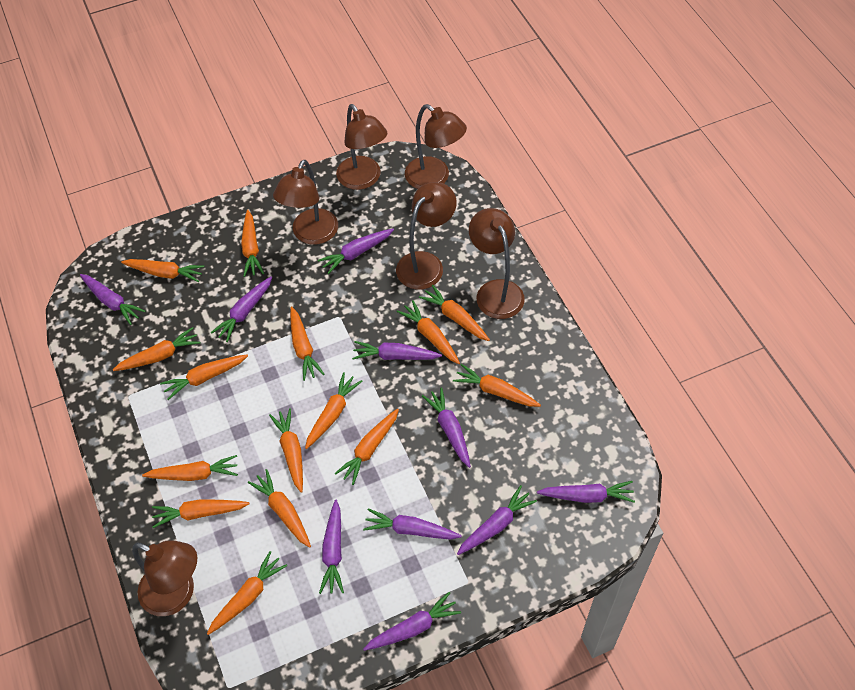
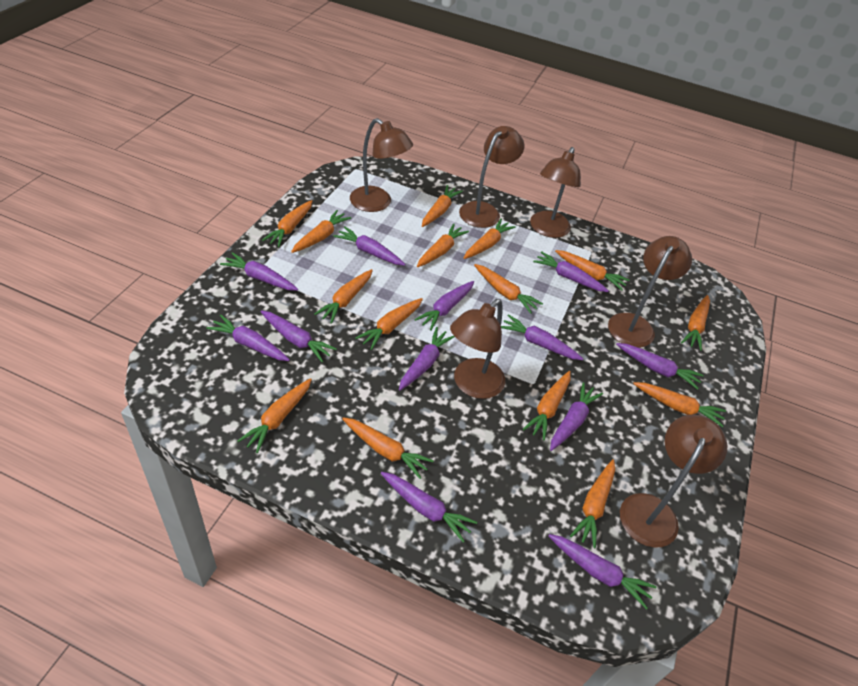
purple carrot: 10 -> 12

